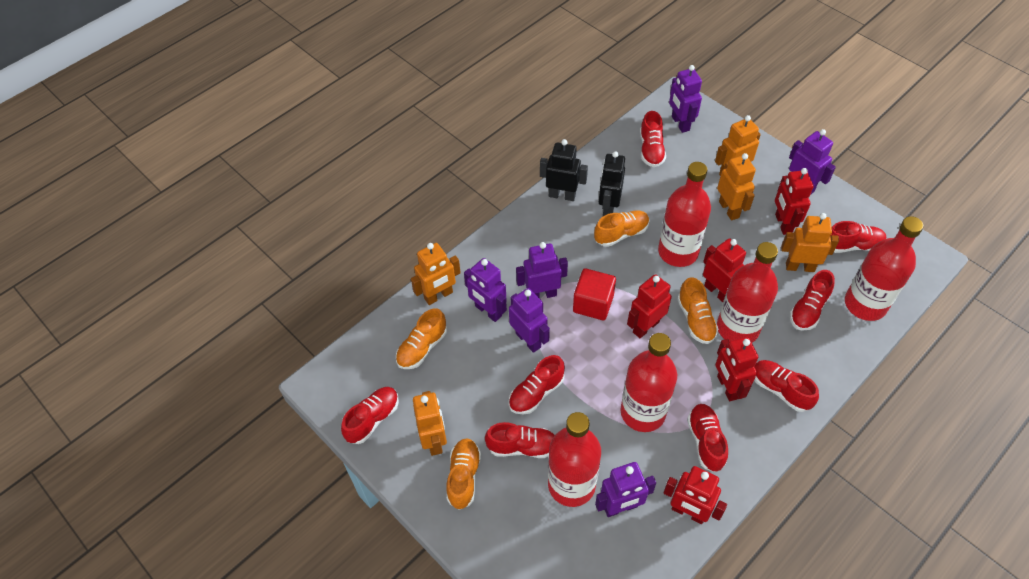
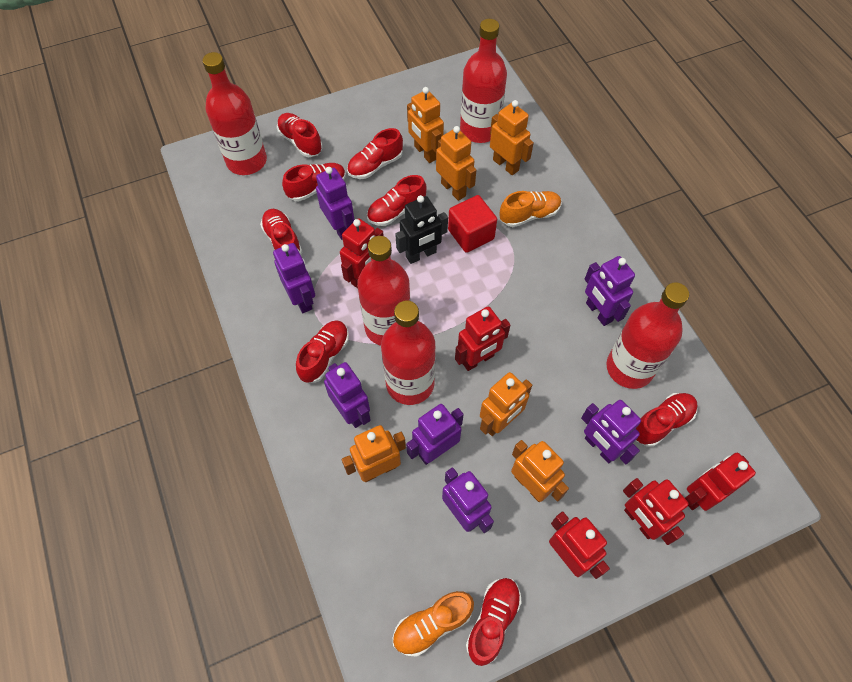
black robot: 2 -> 1
orange robot: 5 -> 6
orange shoe: 4 -> 2
purple robot: 6 -> 7

